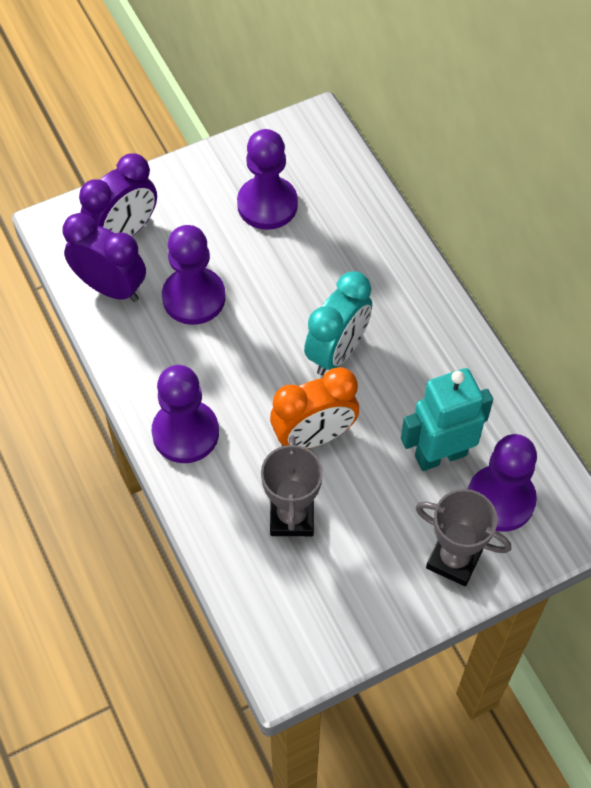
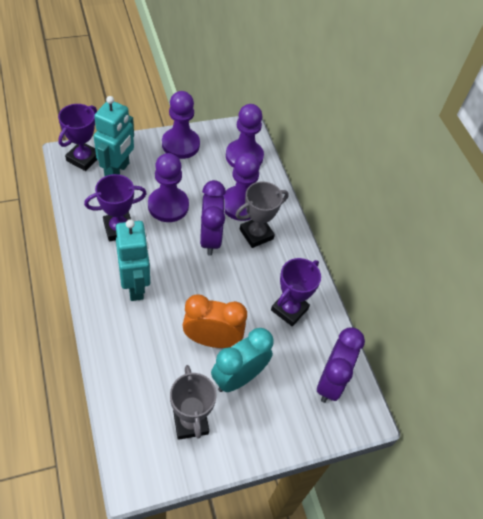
purple trophy: 0 -> 3
turquoise robot: 1 -> 2

